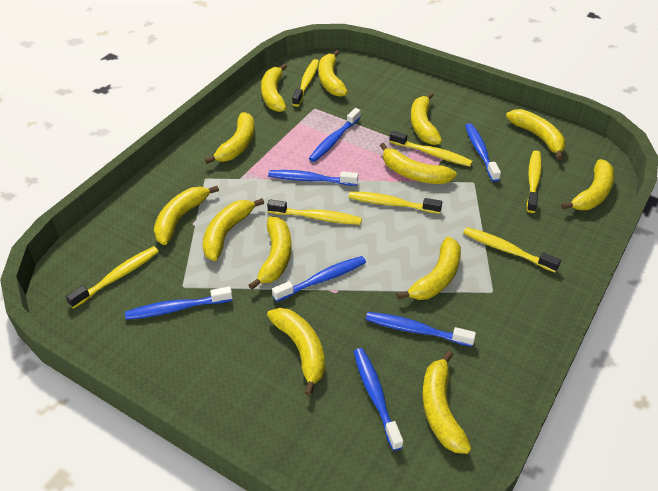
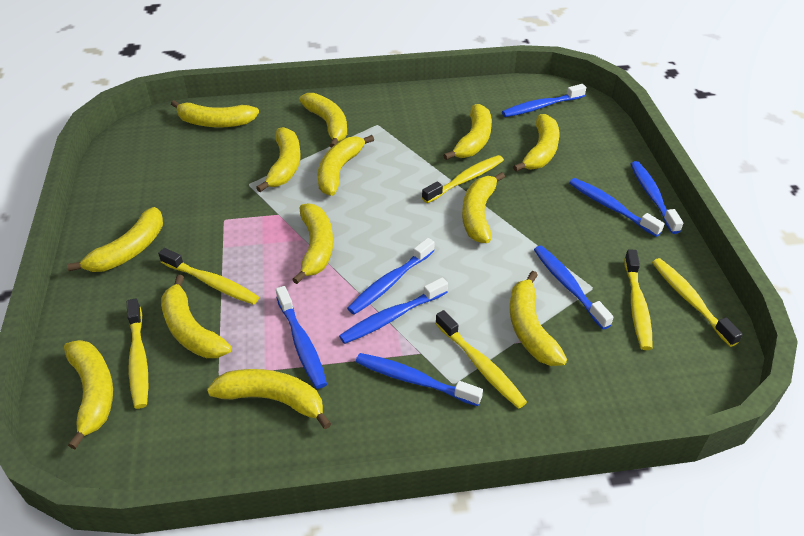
blue toothbrush: 7 -> 8
yellow toothbrush: 7 -> 6

